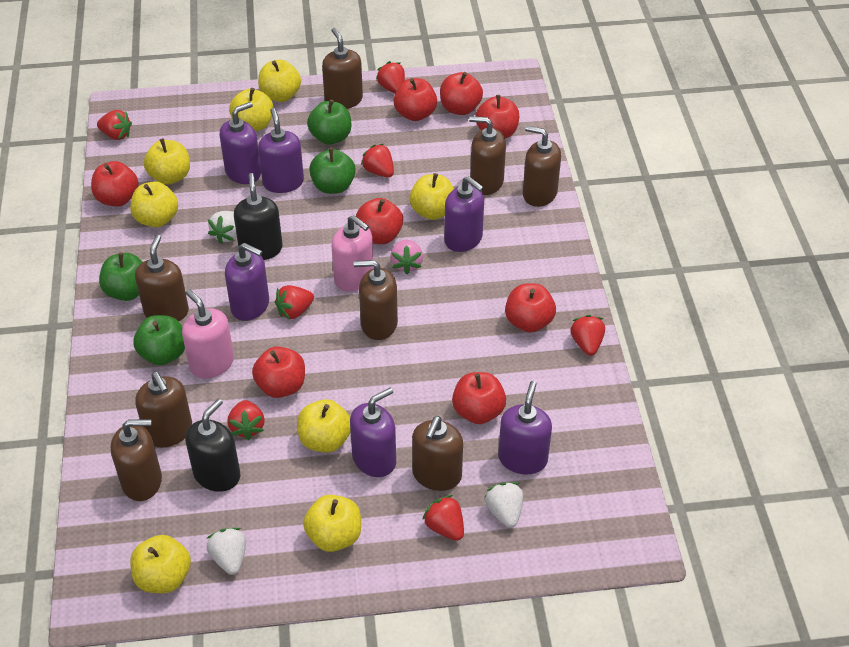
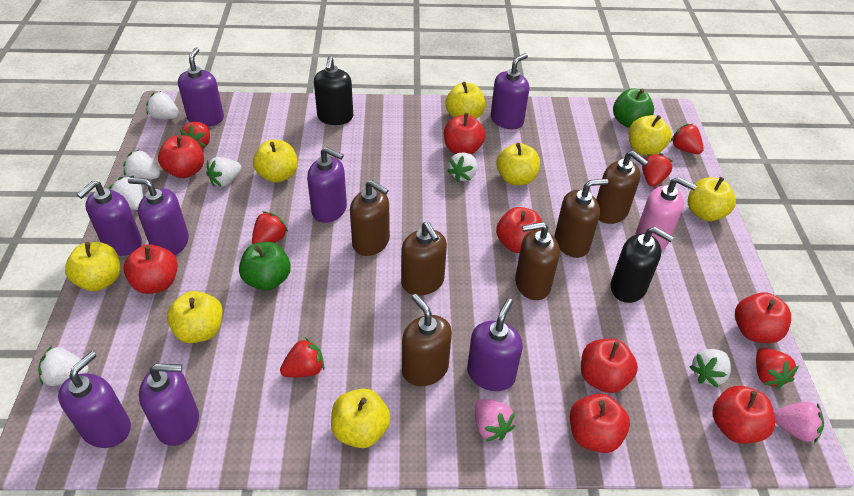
brown soap dispenser: 8 -> 6
green apple: 4 -> 2
pink soap dispenser: 2 -> 1
pink strawberry: 1 -> 2
purple soap dispenser: 6 -> 8
red strawberry: 7 -> 6
white strawberry: 3 -> 7

